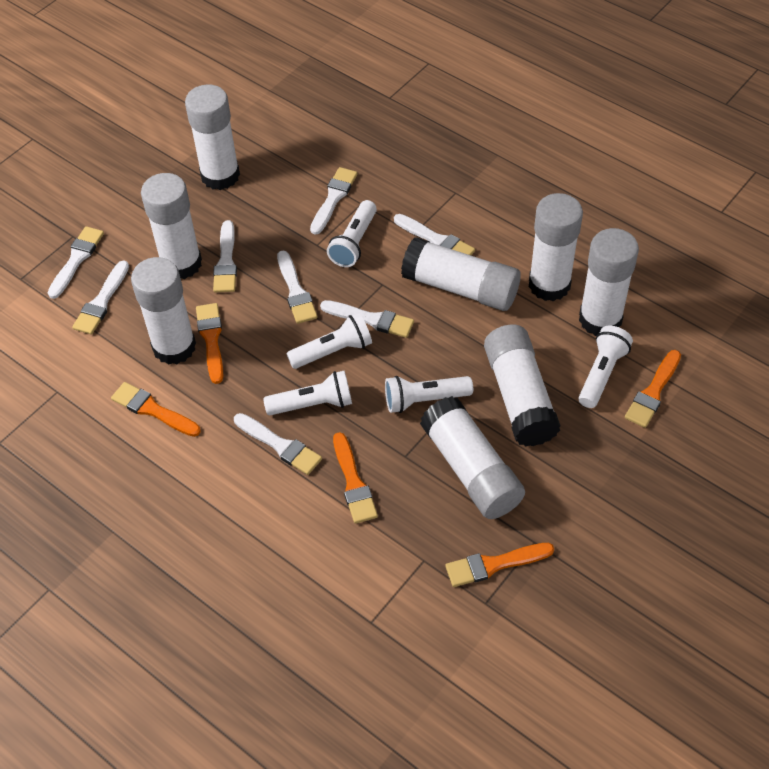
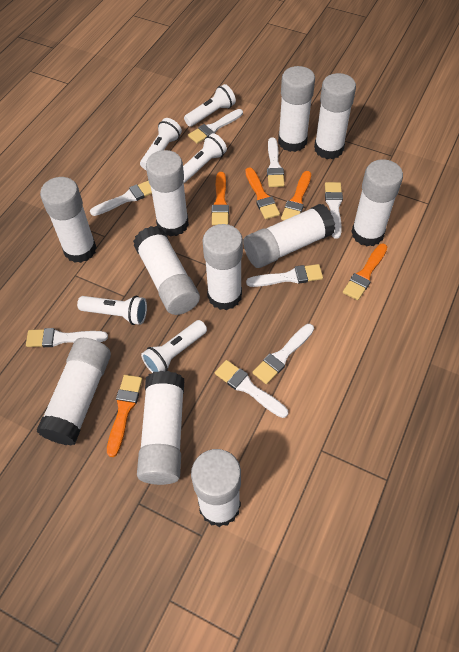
white glue stick: 8 -> 11

